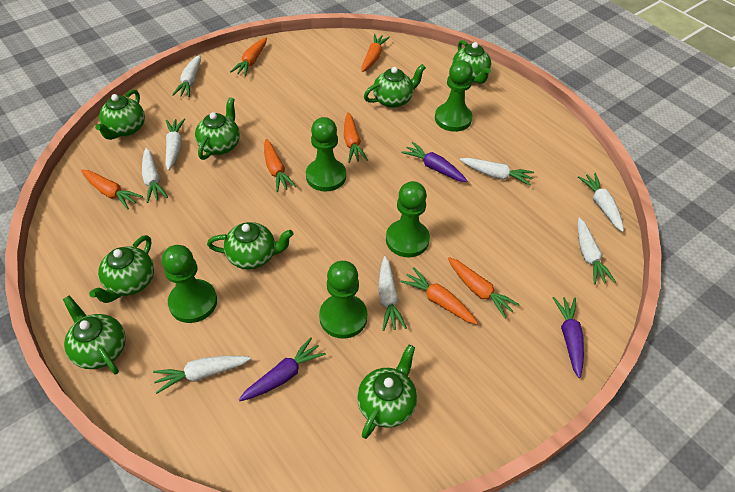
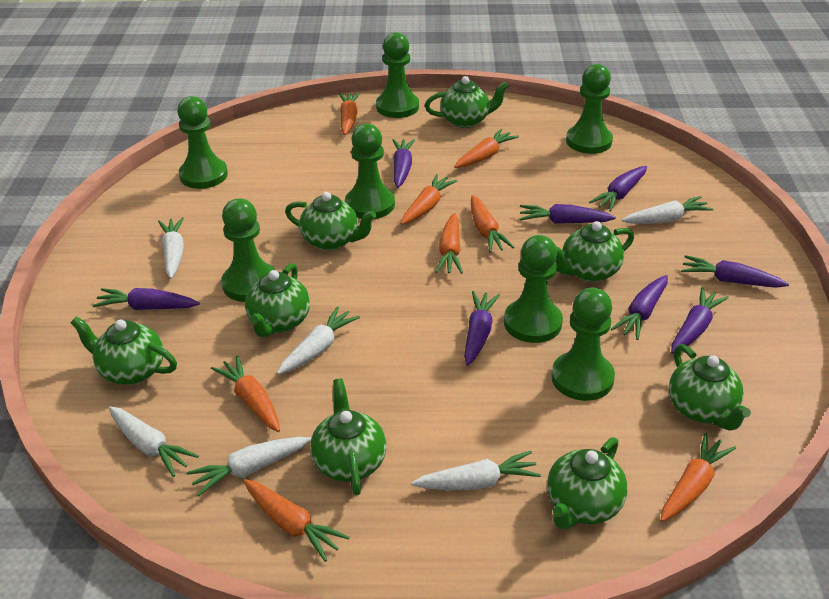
green pawn: 5 -> 7
orange carrot: 7 -> 8
purple carrot: 3 -> 8
white carrot: 8 -> 6

